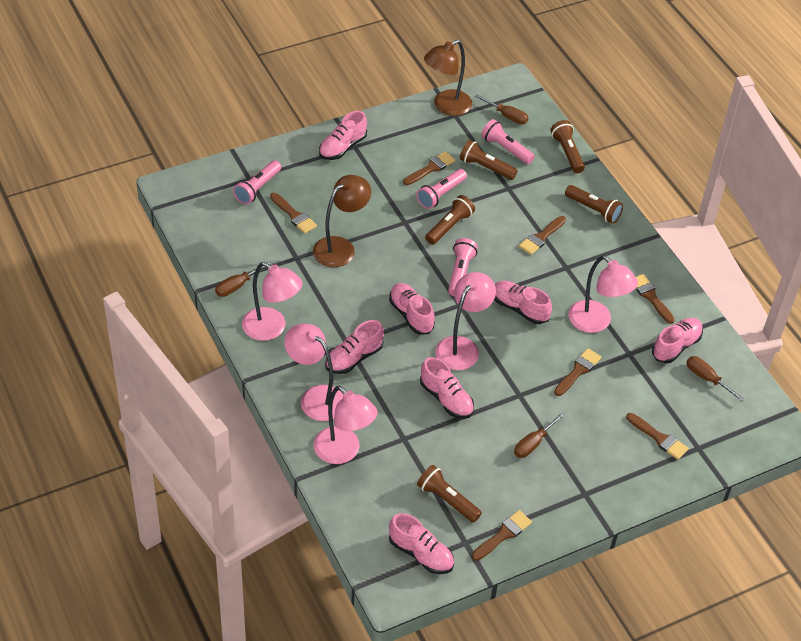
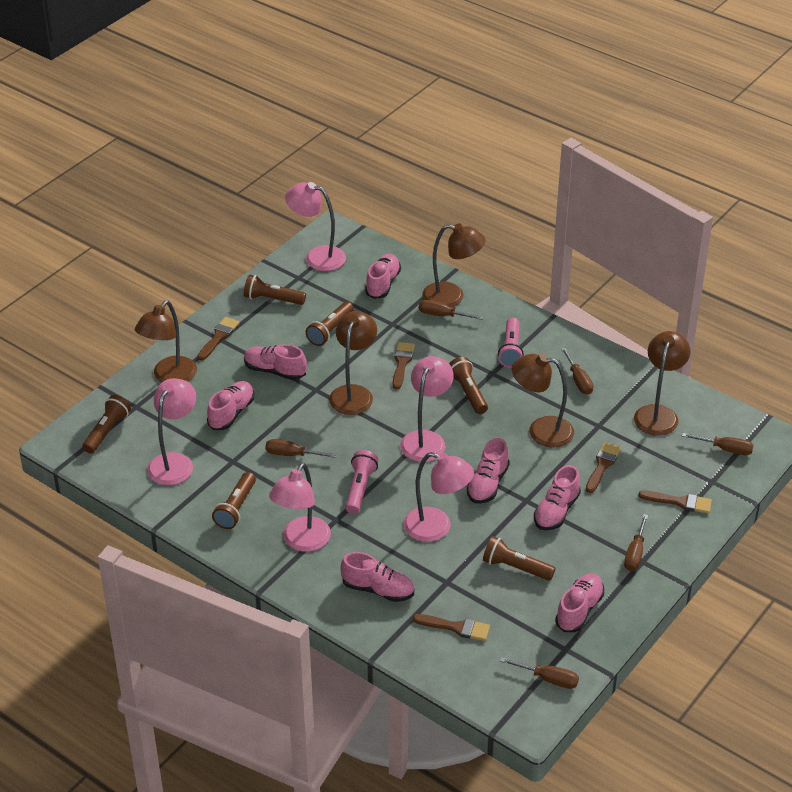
brown brush: 7 -> 5
brown flashlight: 5 -> 6
brown lamp: 2 -> 5
brown screwdriver: 4 -> 6
pink flashlight: 4 -> 2

